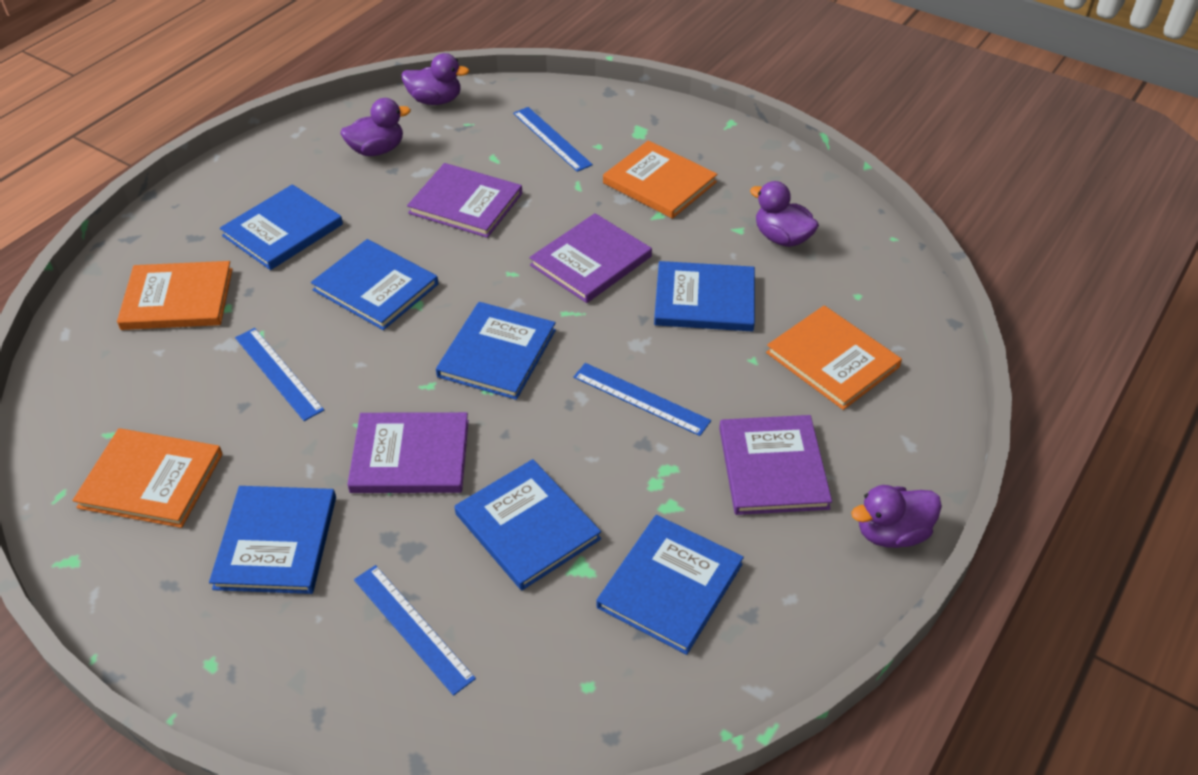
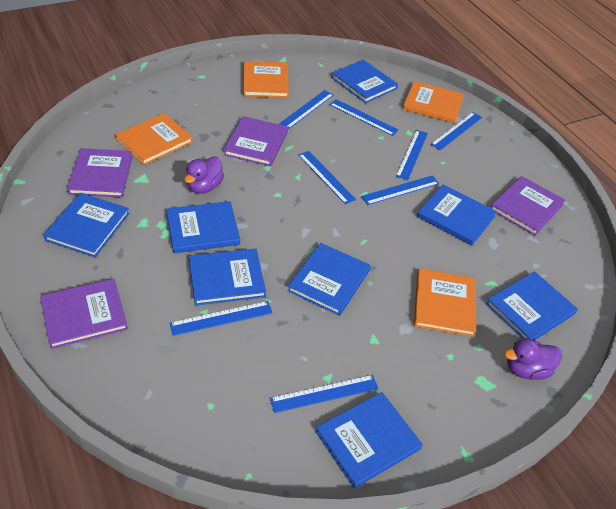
blue book: 7 -> 8
blue ruler: 4 -> 8
purple duck: 4 -> 2

